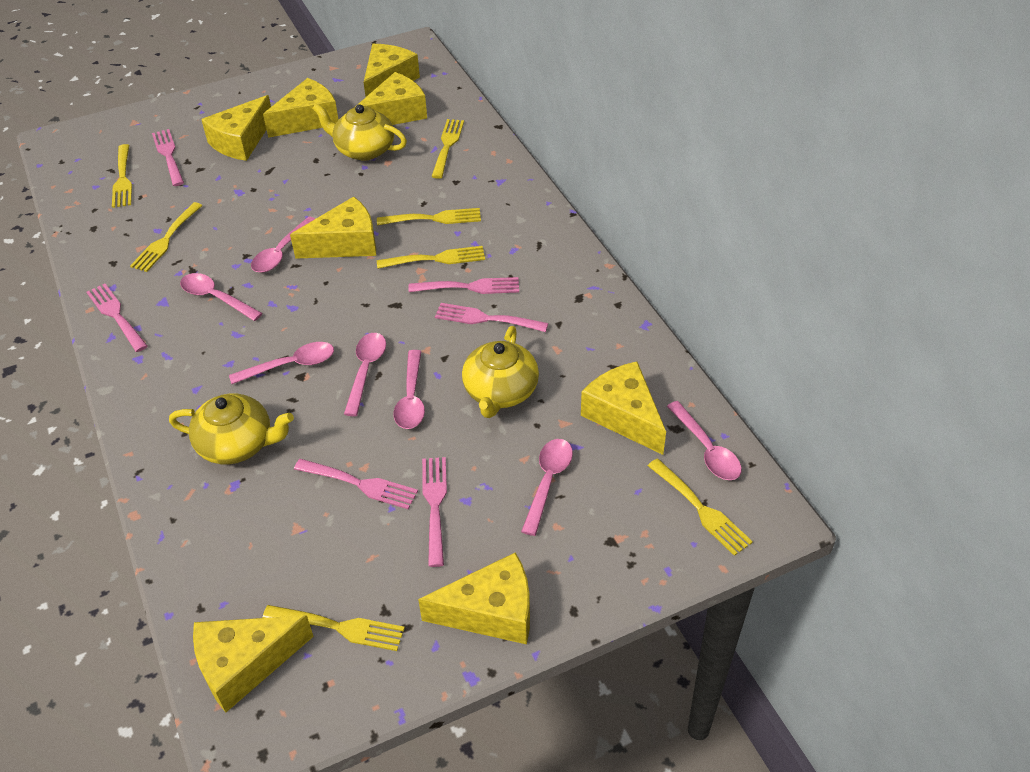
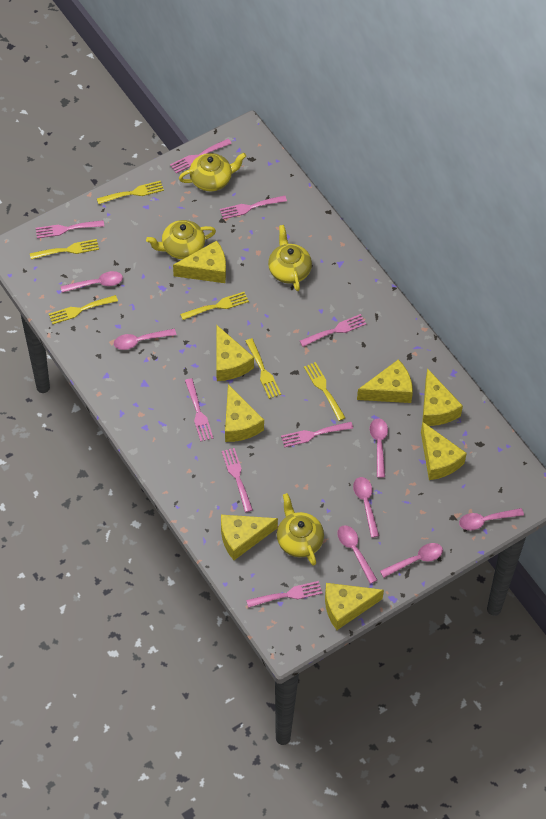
pink fork: 6 -> 8
yellow fork: 7 -> 6
yellow teapot: 3 -> 4

